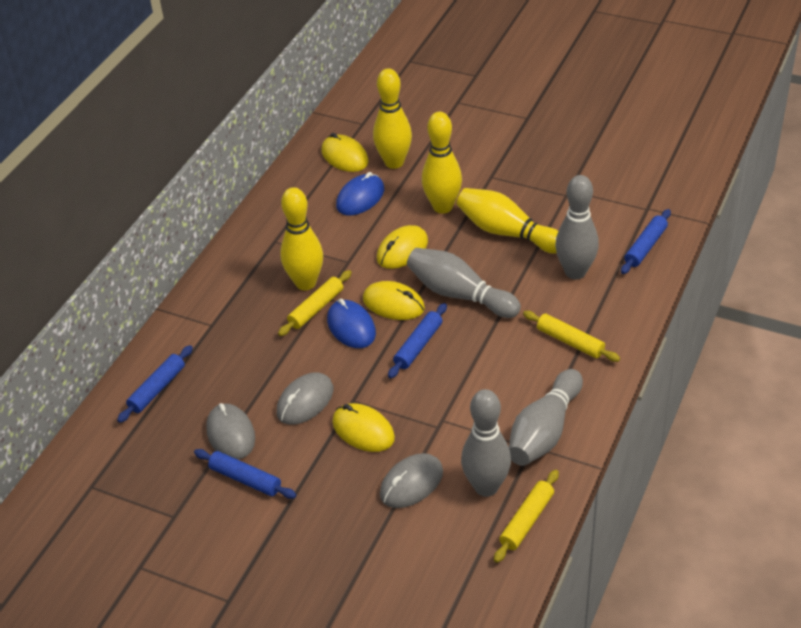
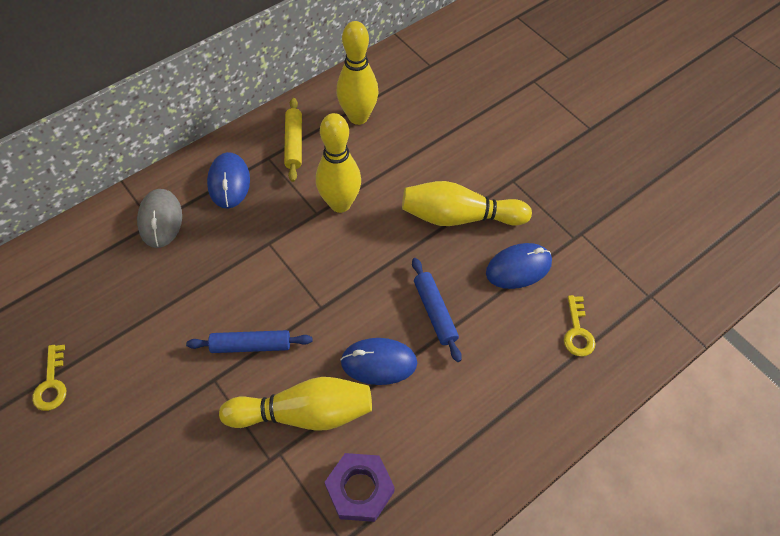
blue mouse: 2 -> 3
blue rolling pin: 4 -> 2
grey bowling pin: 4 -> 0
grey mouse: 3 -> 1
purple nut: 0 -> 1
yellow key: 0 -> 2
yellow mouse: 4 -> 0
yellow rolling pin: 3 -> 1

